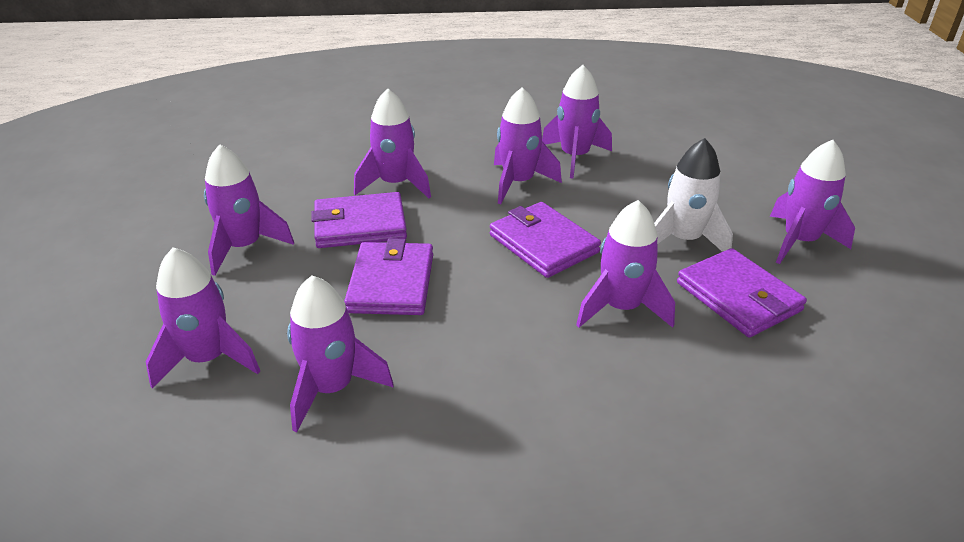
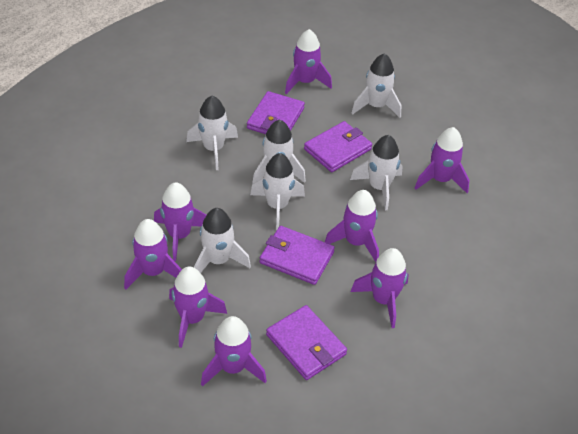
white rocket: 1 -> 6

